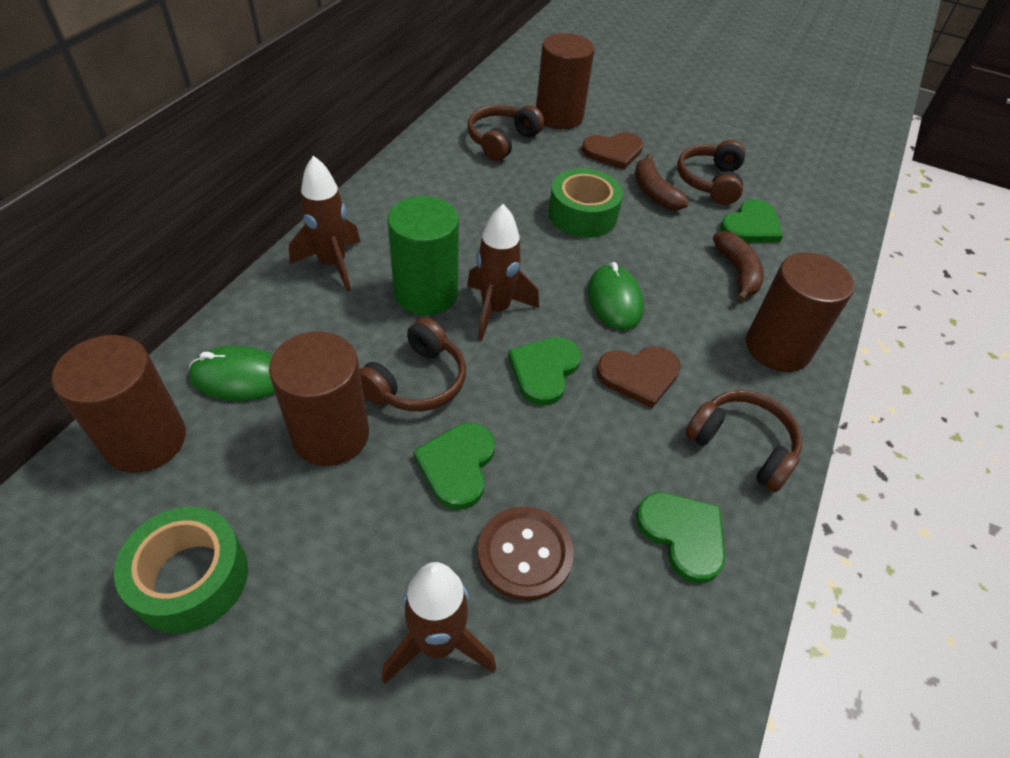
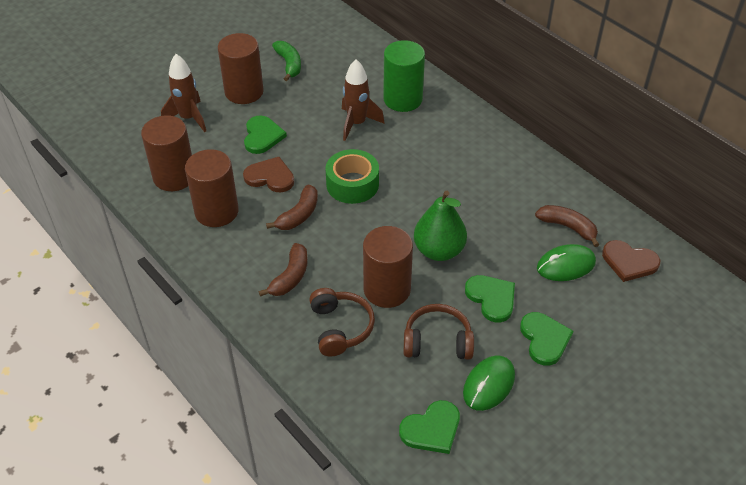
brown banana: 2 -> 3
brown button: 1 -> 0
brown headphones: 4 -> 2
brown rocket: 3 -> 2
green banana: 0 -> 1
green pear: 0 -> 1
green tape: 2 -> 1

